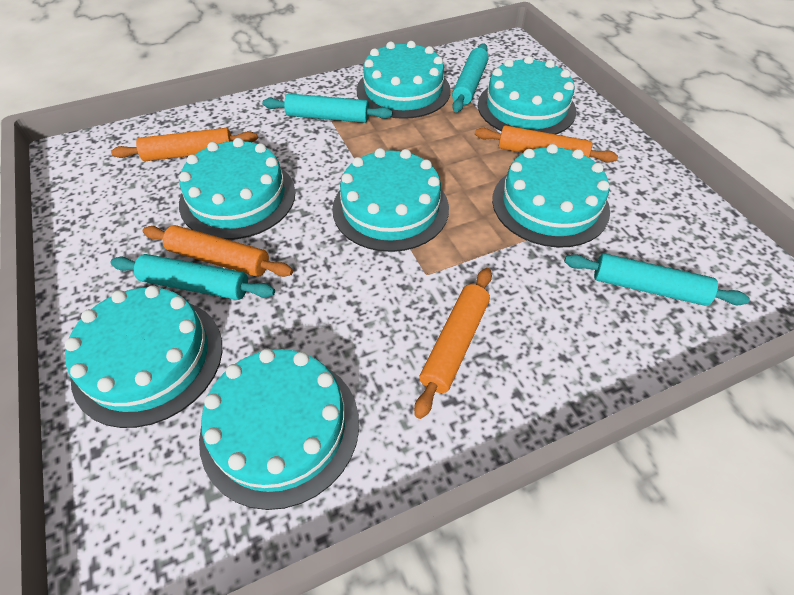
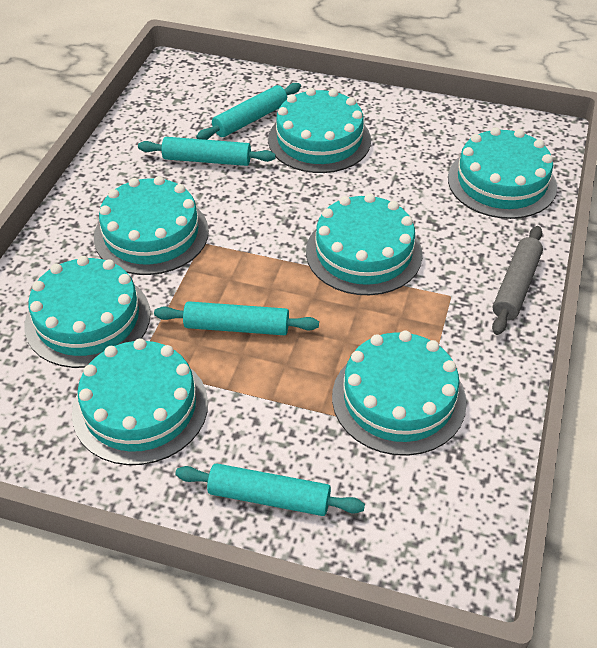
grey rolling pin: 0 -> 1
orange rolling pin: 4 -> 0

